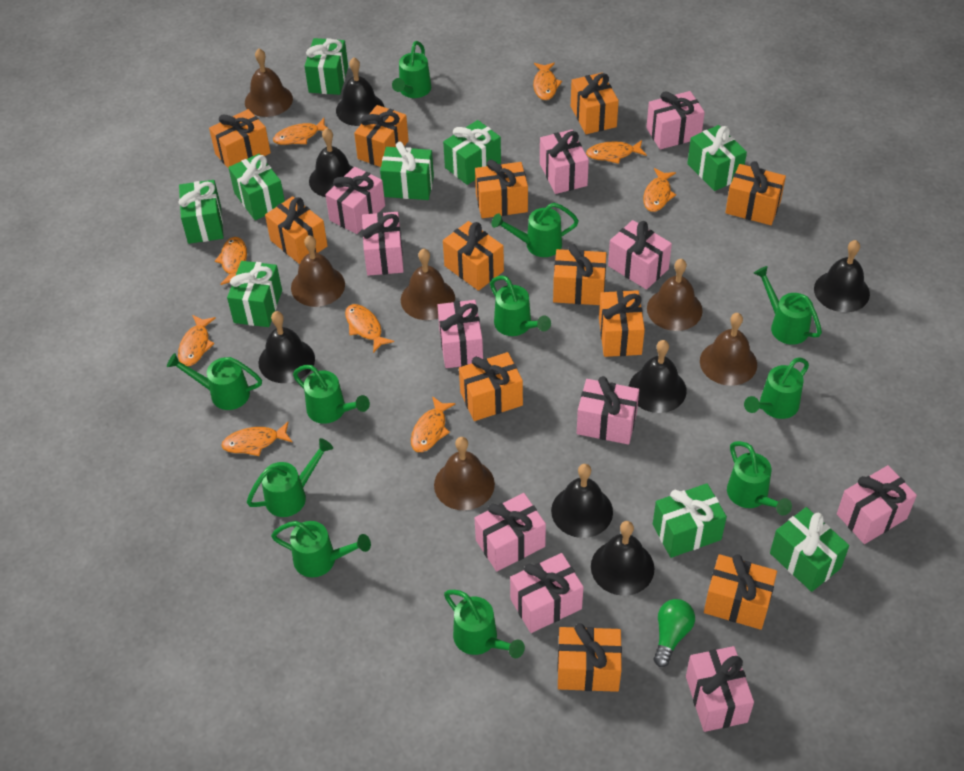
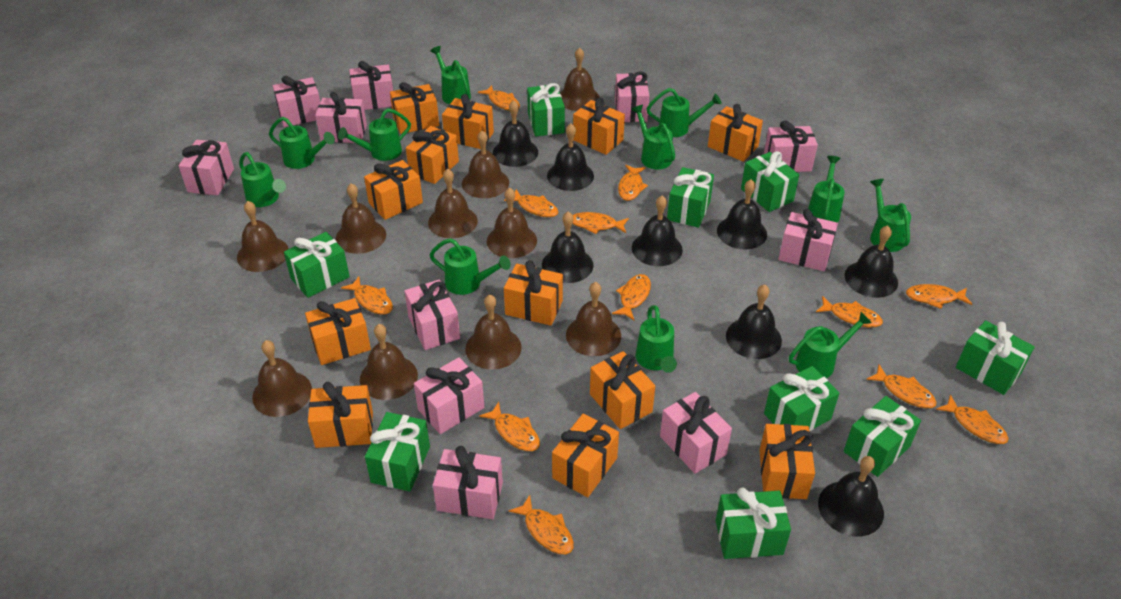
black bell: 7 -> 8
brown bell: 6 -> 10
green light bulb: 1 -> 0
orange fish: 9 -> 12

